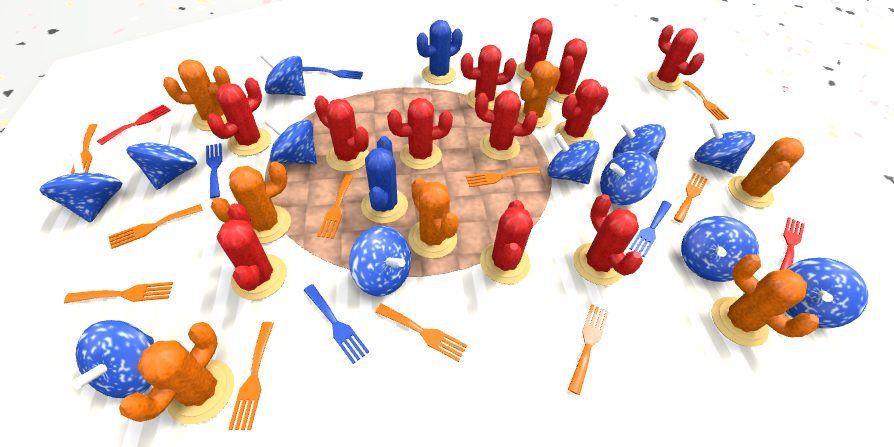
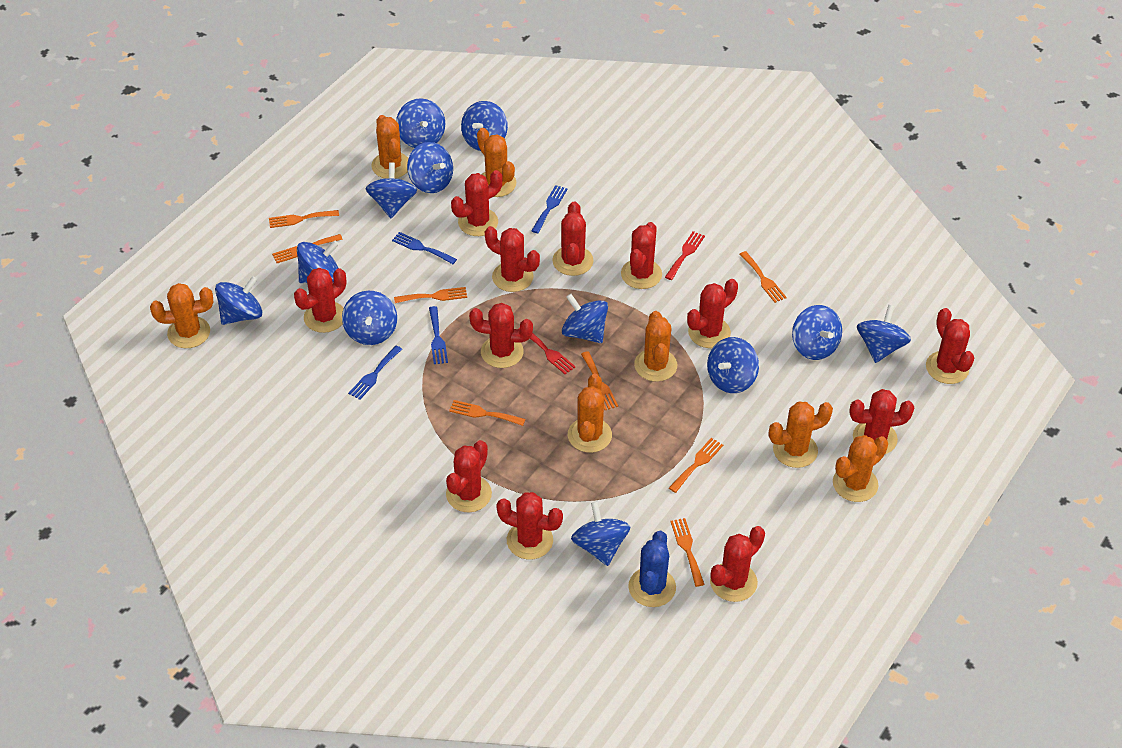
blue cactus: 2 -> 1
orange fork: 10 -> 8

